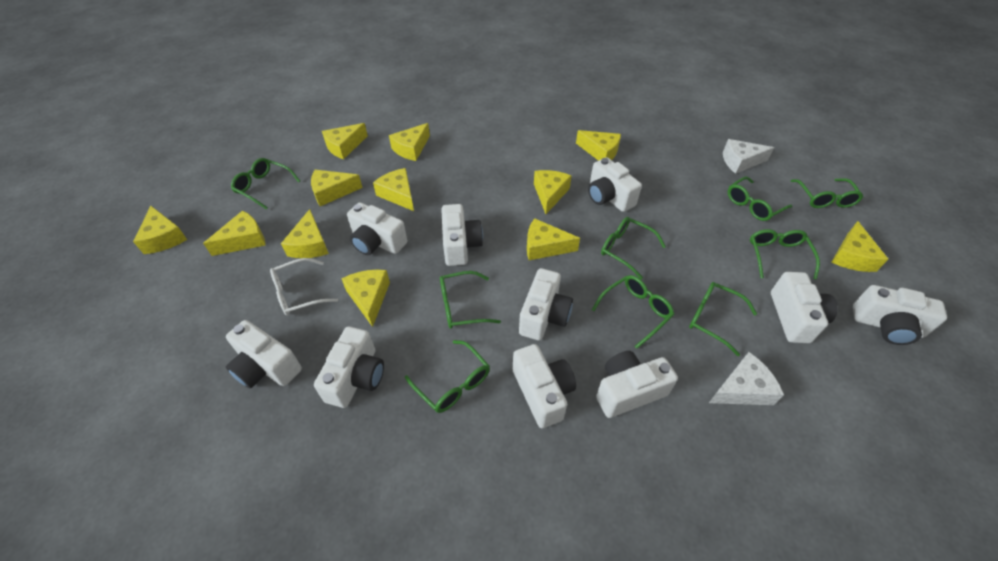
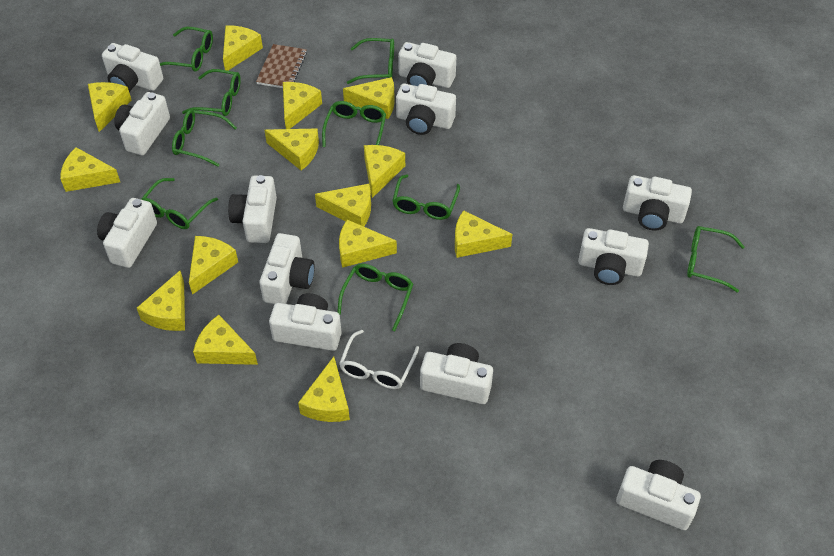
brown notebook: 0 -> 1
white camera: 10 -> 12
white cheese: 2 -> 0
yellow cheese: 12 -> 14

